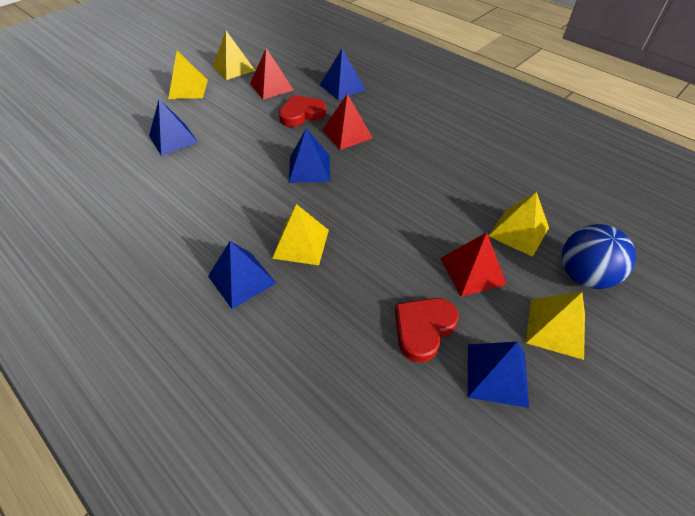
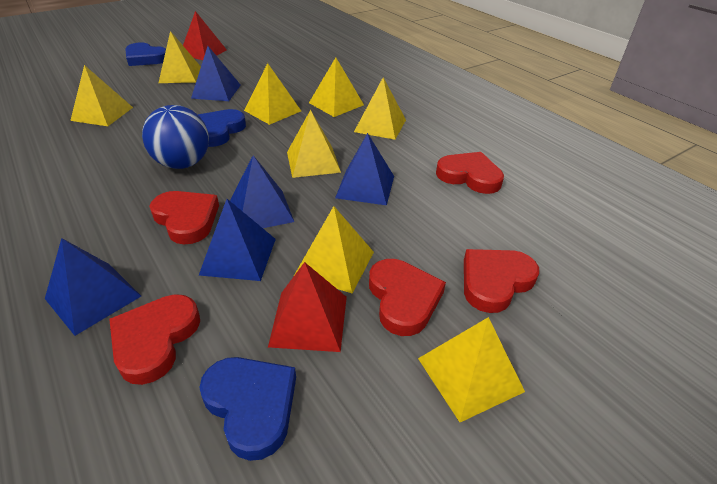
blue heart: 0 -> 3
red heart: 2 -> 5
red pyramid: 3 -> 2
yellow pyramid: 5 -> 8

